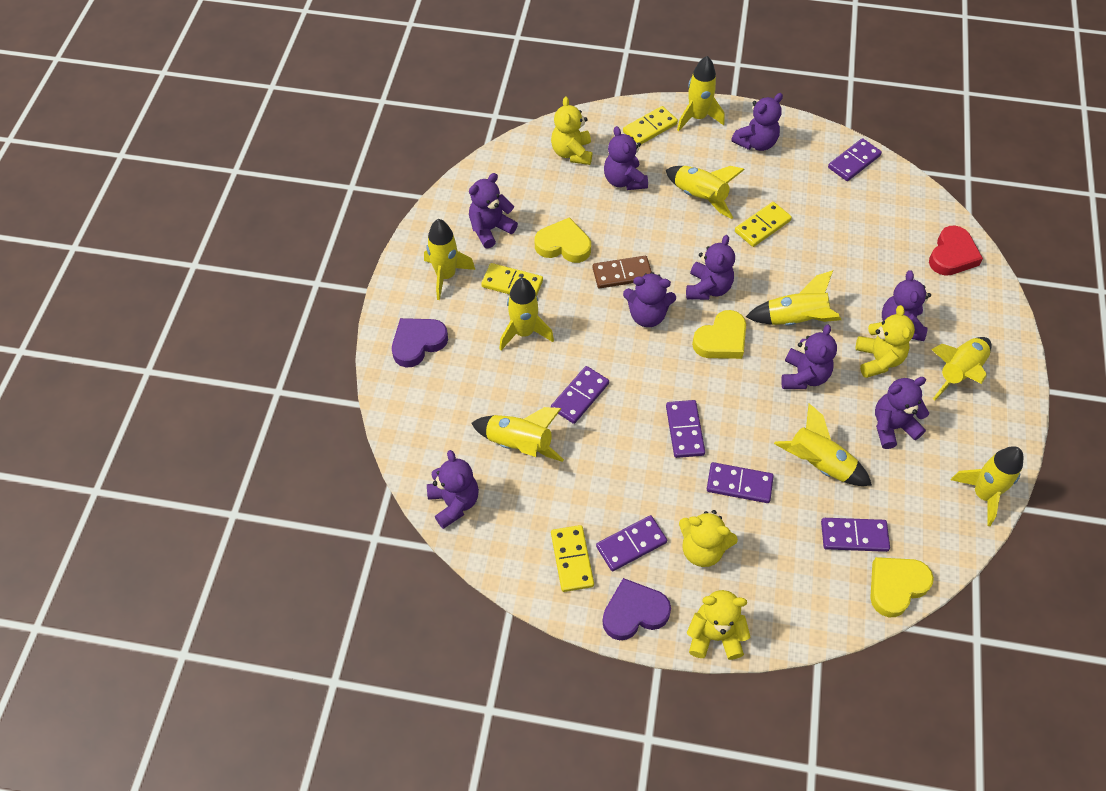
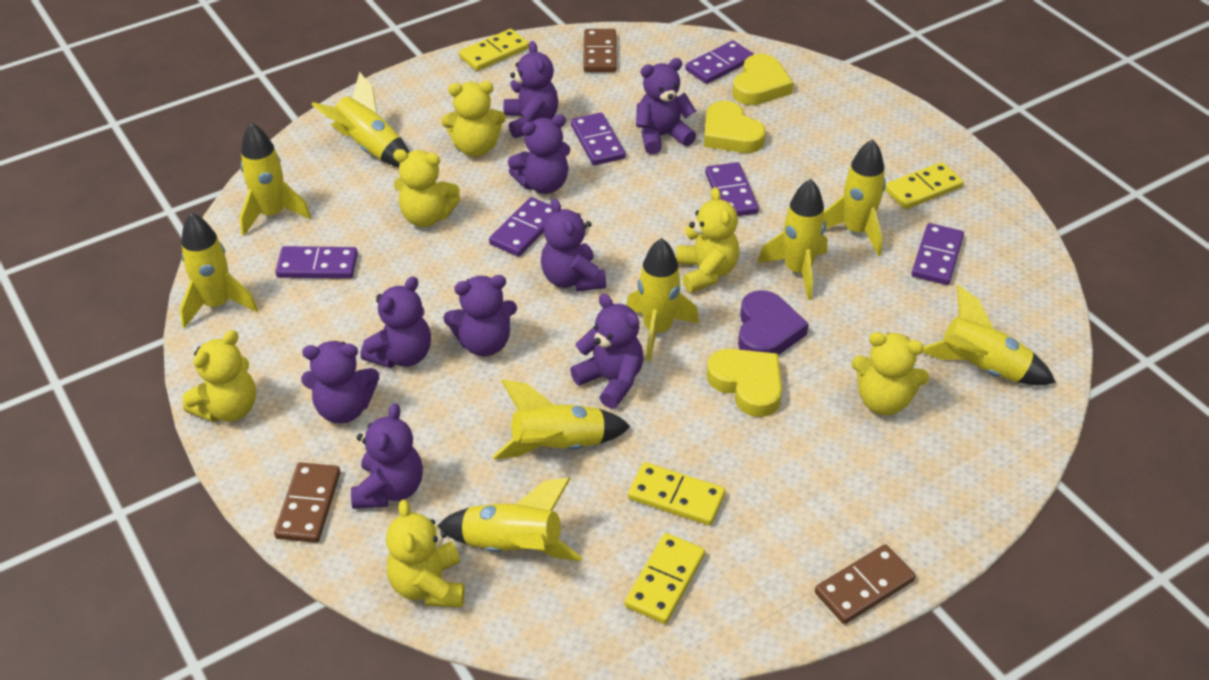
brown domino: 1 -> 3
purple heart: 2 -> 1
red heart: 1 -> 0
yellow teddy bear: 4 -> 6

